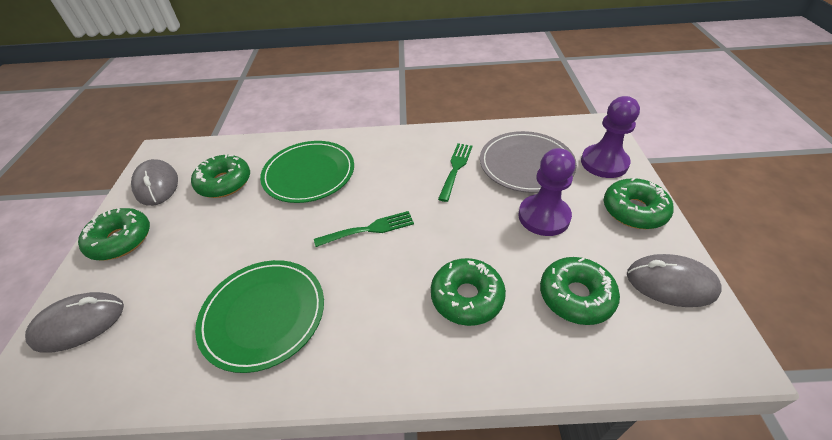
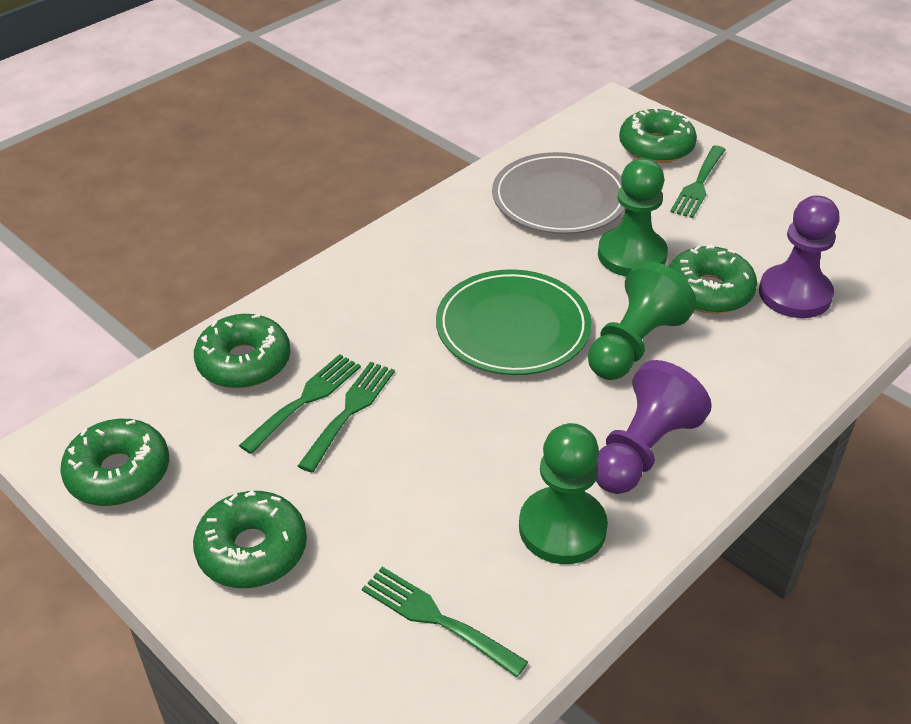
green fork: 2 -> 4
green pawn: 0 -> 3
green plate: 2 -> 1
grey mouse: 3 -> 0

